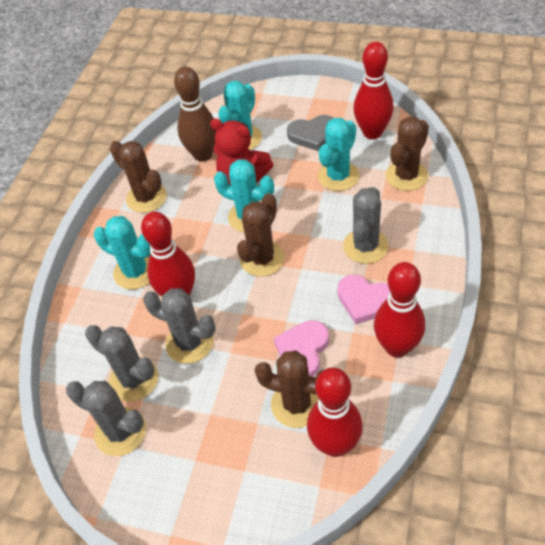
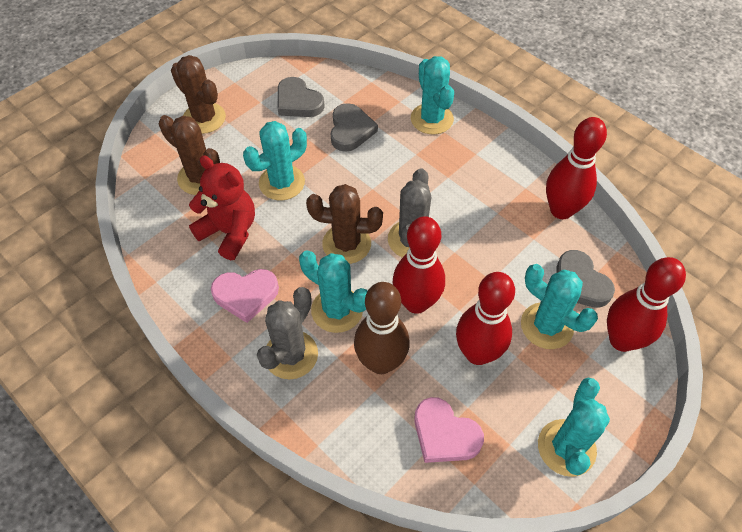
brown cactus: 4 -> 3
grey cactus: 4 -> 2
grey heart: 1 -> 3
turquoise cactus: 4 -> 5

